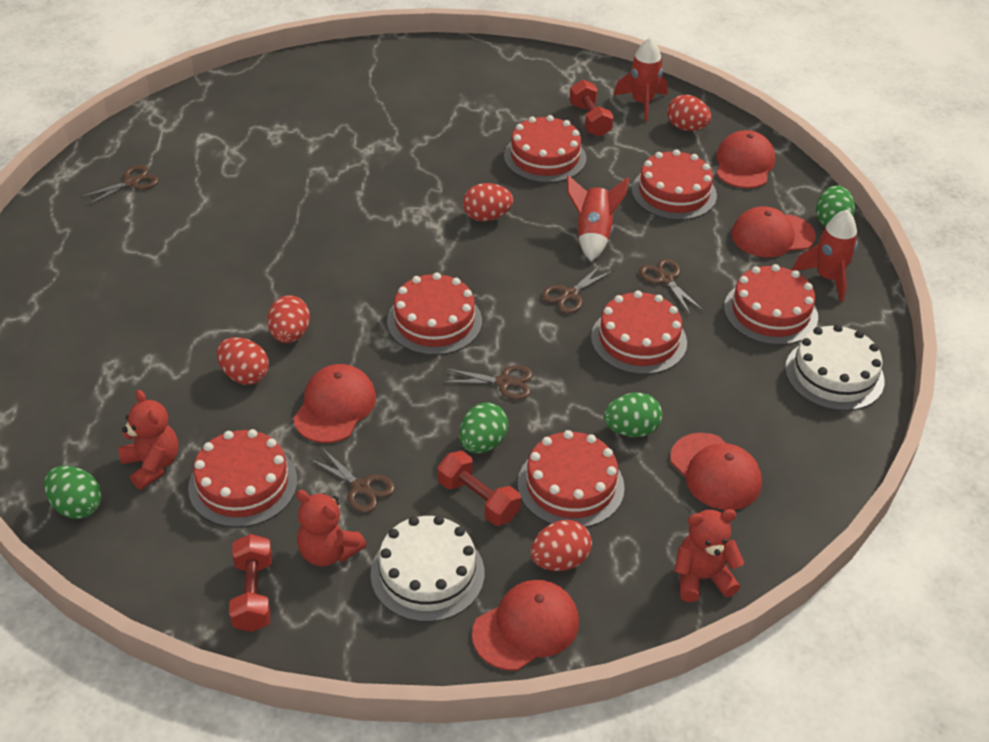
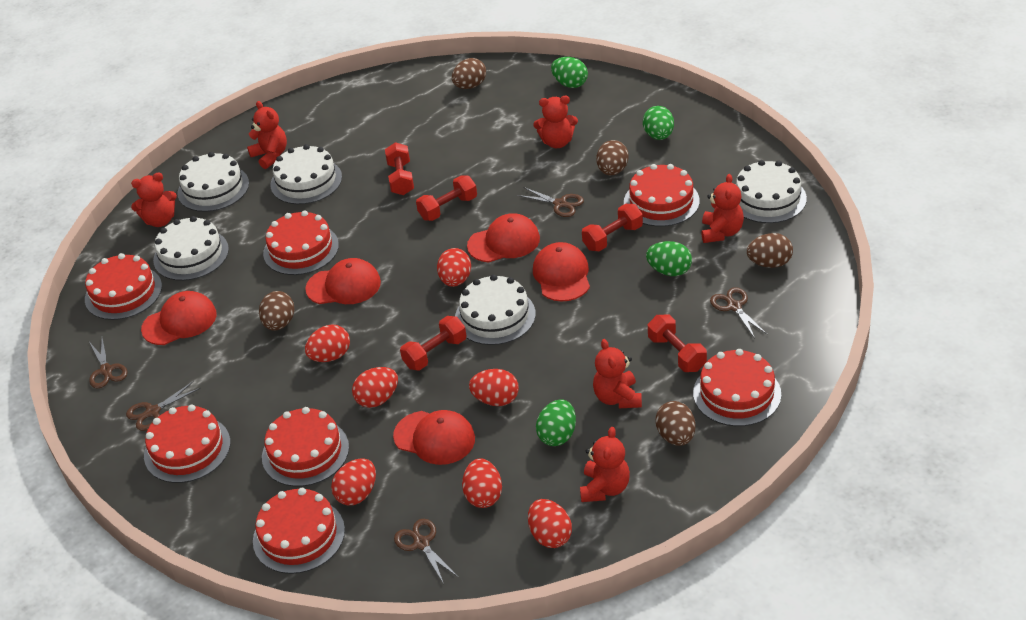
brown egg: 0 -> 5
red dumbbell: 3 -> 5
red egg: 5 -> 7
red rocket: 3 -> 0
red teddy bear: 3 -> 6
white cake: 2 -> 5

